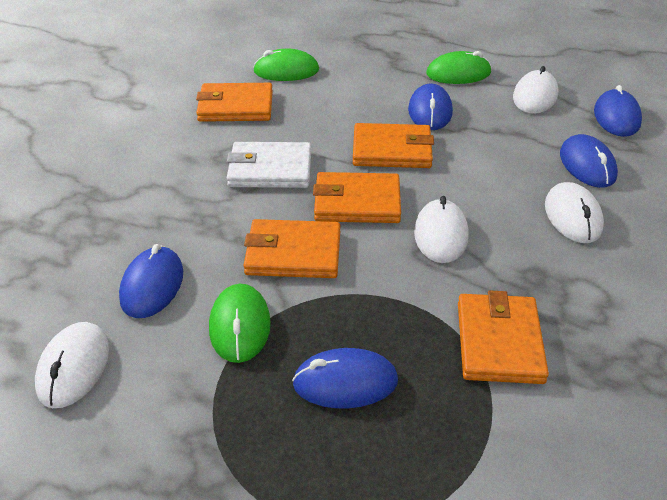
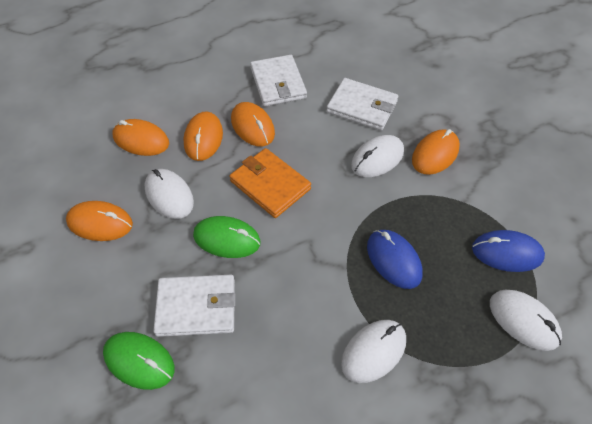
blue mouse: 5 -> 2
green mouse: 3 -> 2
orange mouse: 0 -> 5
orange wallet: 5 -> 1
white wallet: 1 -> 3

